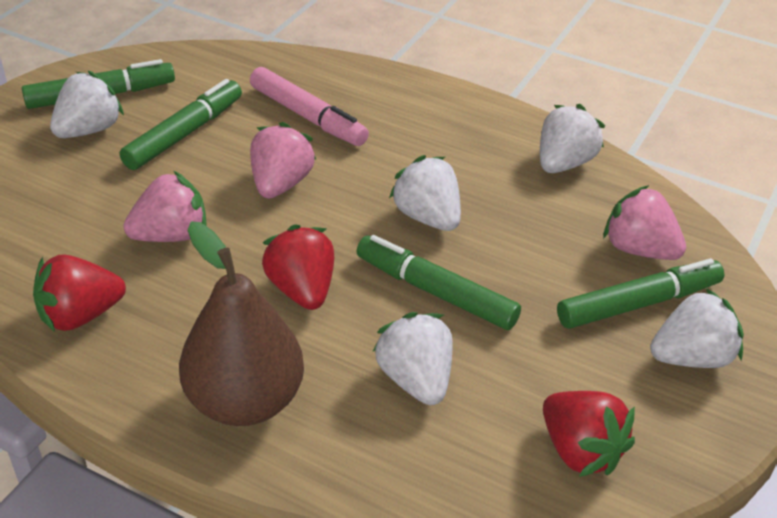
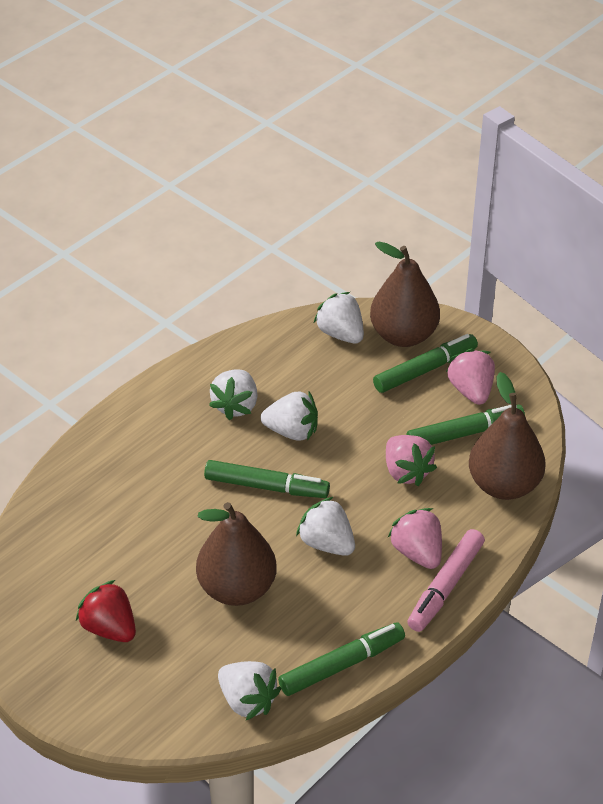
brown pear: 1 -> 3
red strawberry: 3 -> 1

